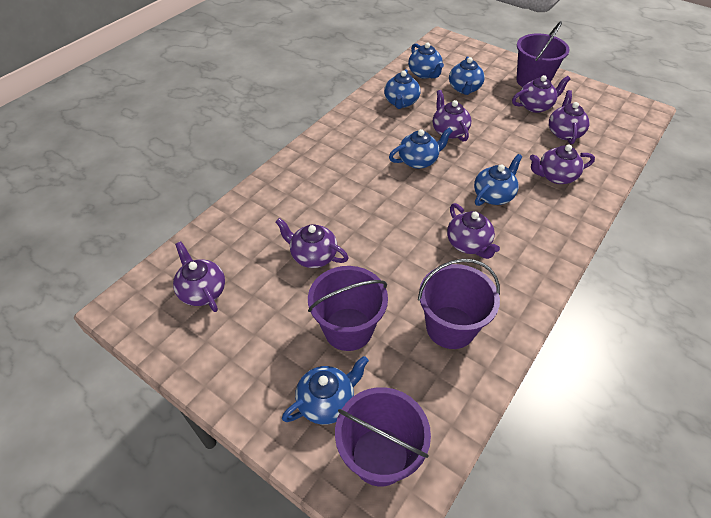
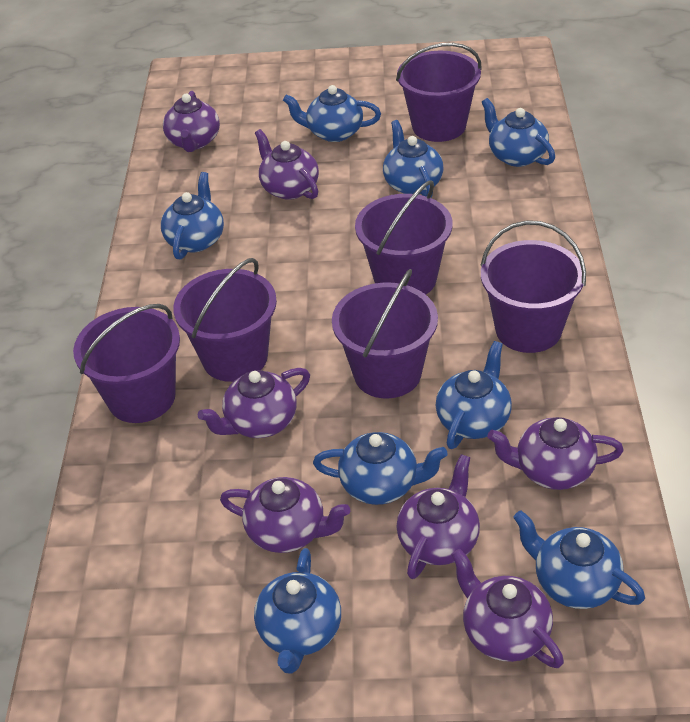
blue teapot: 6 -> 8
purple bucket: 4 -> 6

